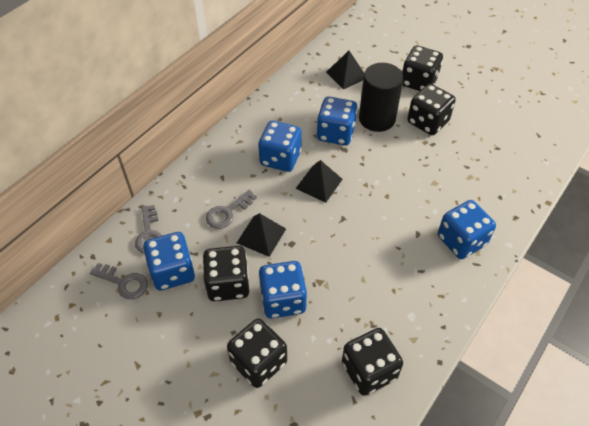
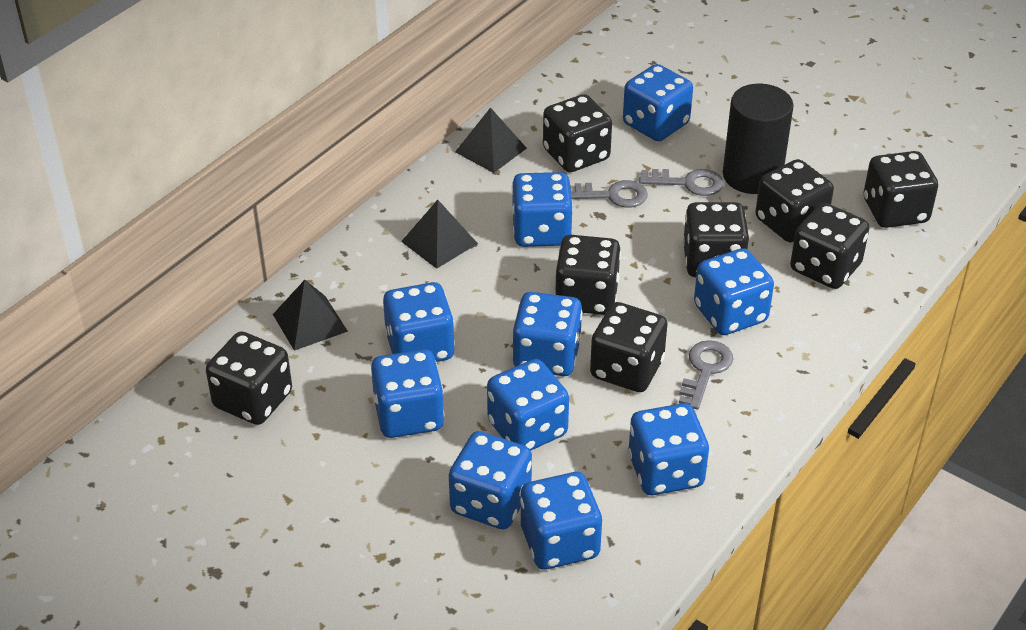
black dice: 5 -> 8
blue dice: 5 -> 10

